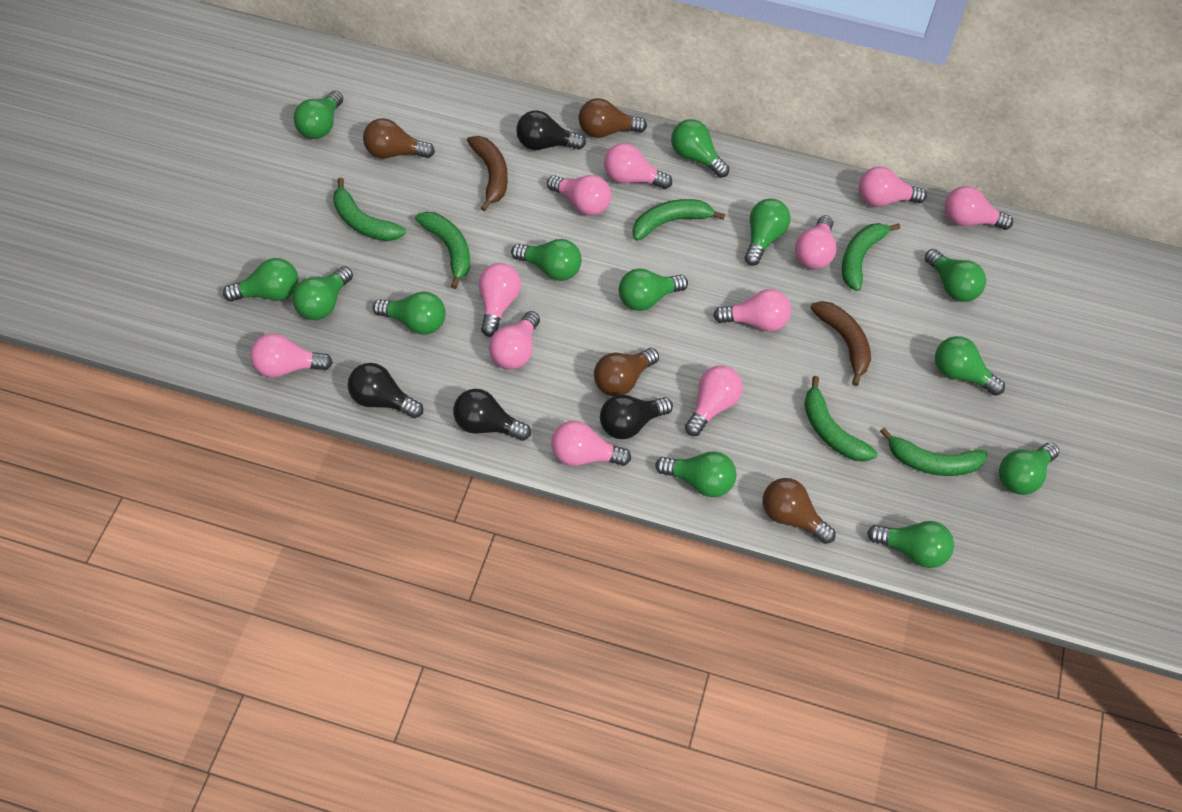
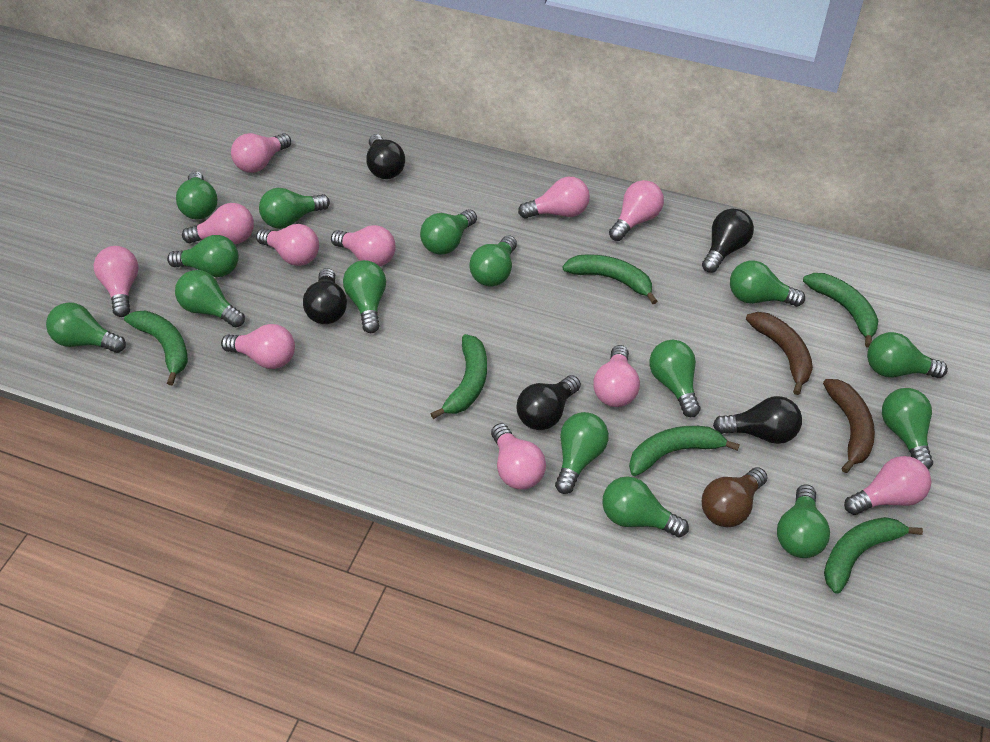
black light bulb: 4 -> 5
brown light bulb: 4 -> 1
green light bulb: 13 -> 15

